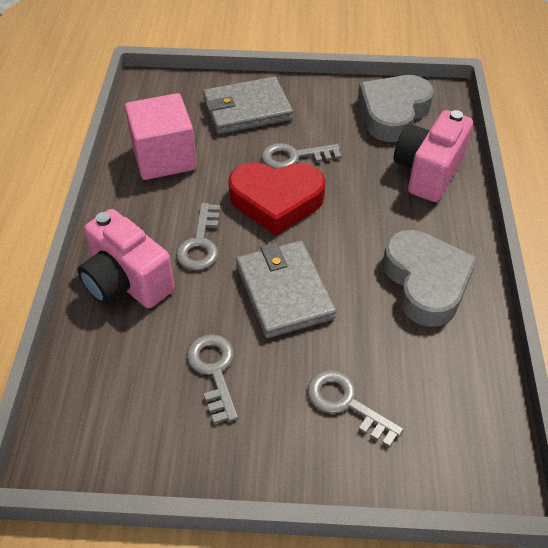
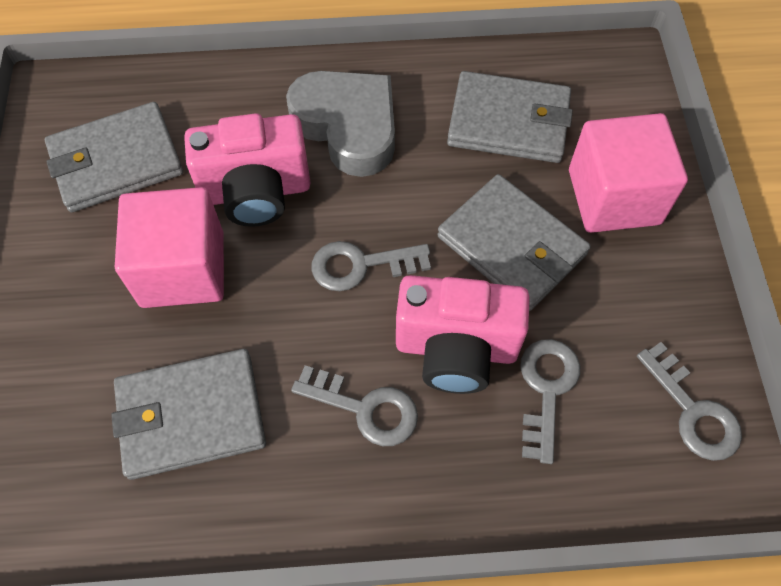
grey heart: 2 -> 1
grey wallet: 2 -> 4
pink cube: 1 -> 2
red heart: 1 -> 0

